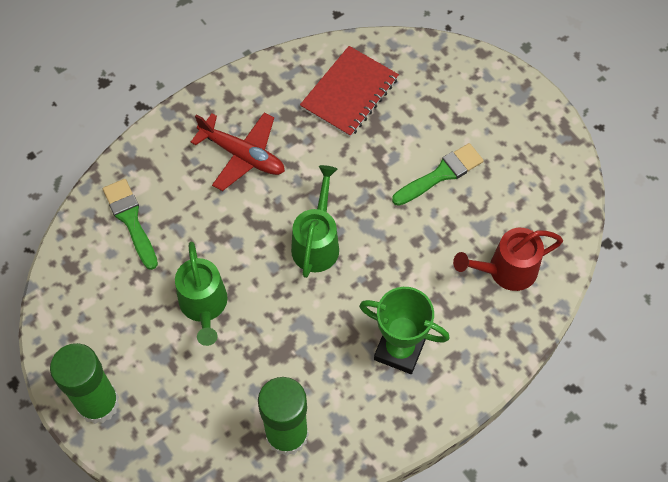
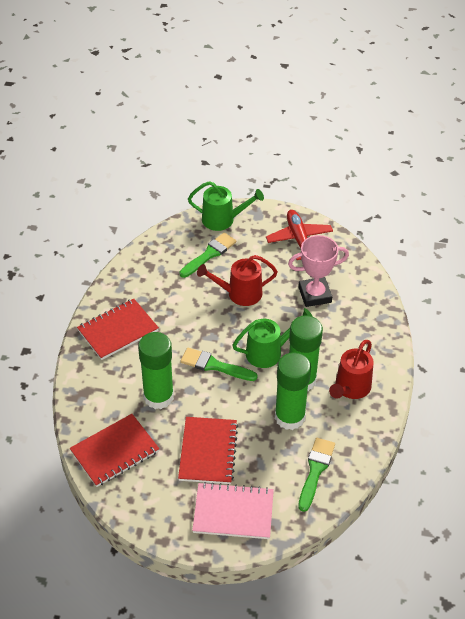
green brush: 2 -> 3
green glue stick: 2 -> 3
green trophy: 1 -> 0
pink notebook: 0 -> 1
pink trophy: 0 -> 1
red notebook: 1 -> 3
red watering can: 1 -> 2

